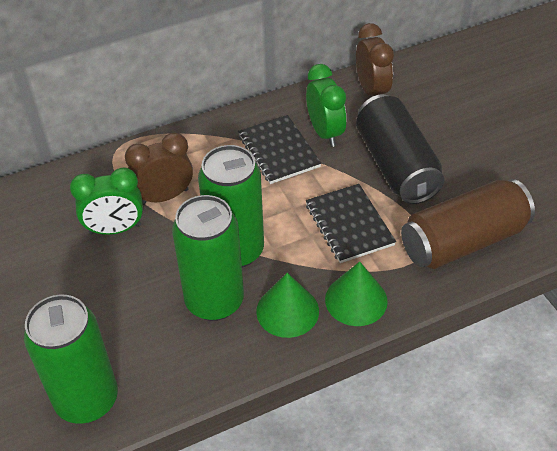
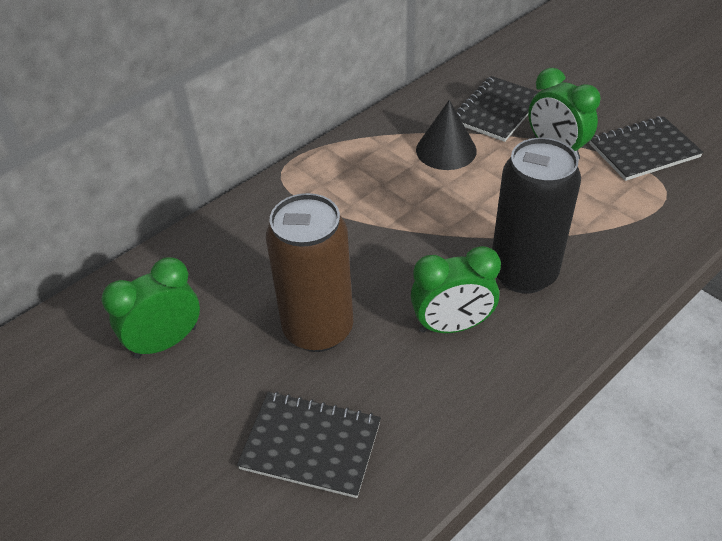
black cone: 0 -> 1
black notebook: 2 -> 3
brown clock: 2 -> 0
green can: 3 -> 0
green clock: 2 -> 3
green cone: 2 -> 0

